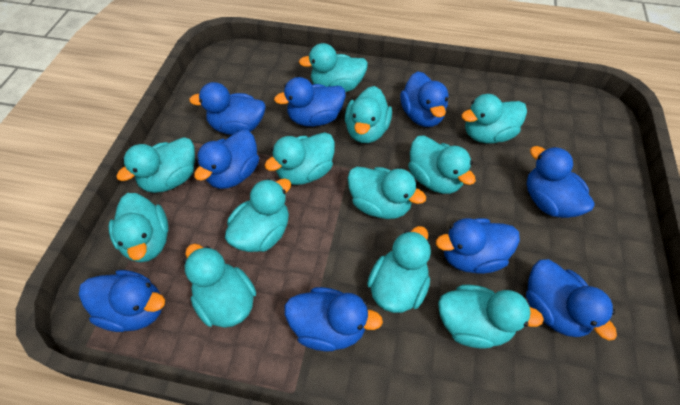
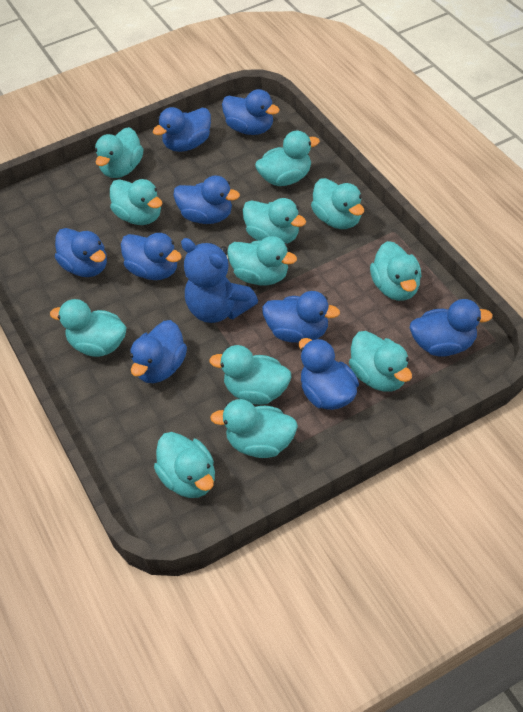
blue teddy bear: 0 -> 1

